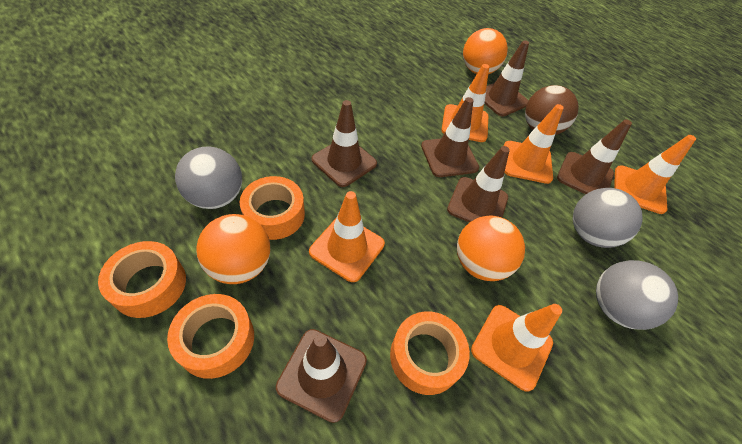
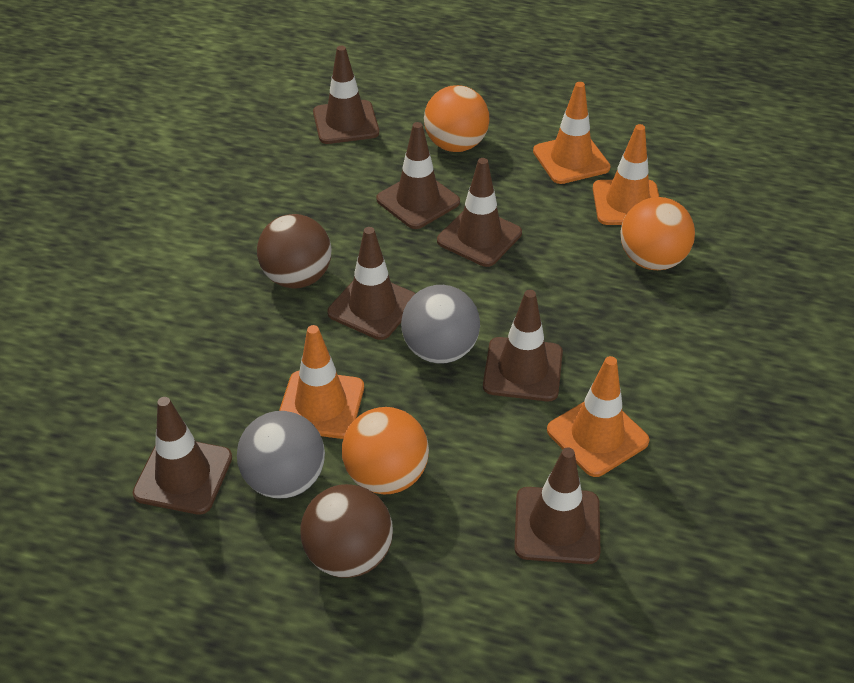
brown ball: 1 -> 2
brown traffic cone: 6 -> 7
grey ball: 3 -> 2
orange tape: 4 -> 0
orange traffic cone: 5 -> 4

